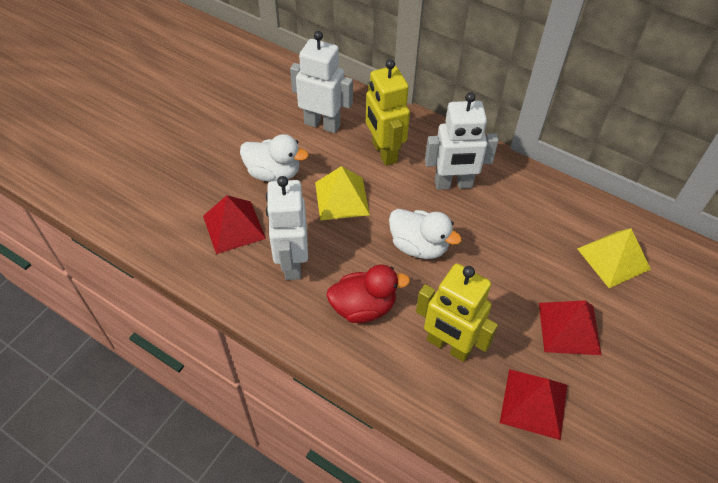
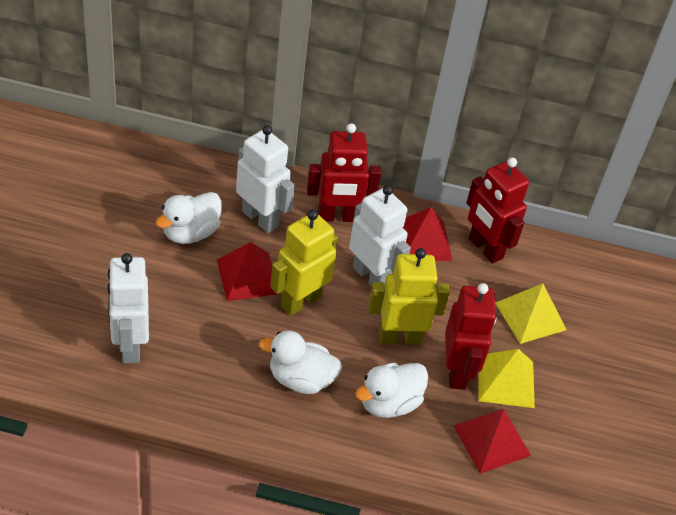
red duck: 1 -> 0
red robot: 0 -> 3
white duck: 2 -> 3

